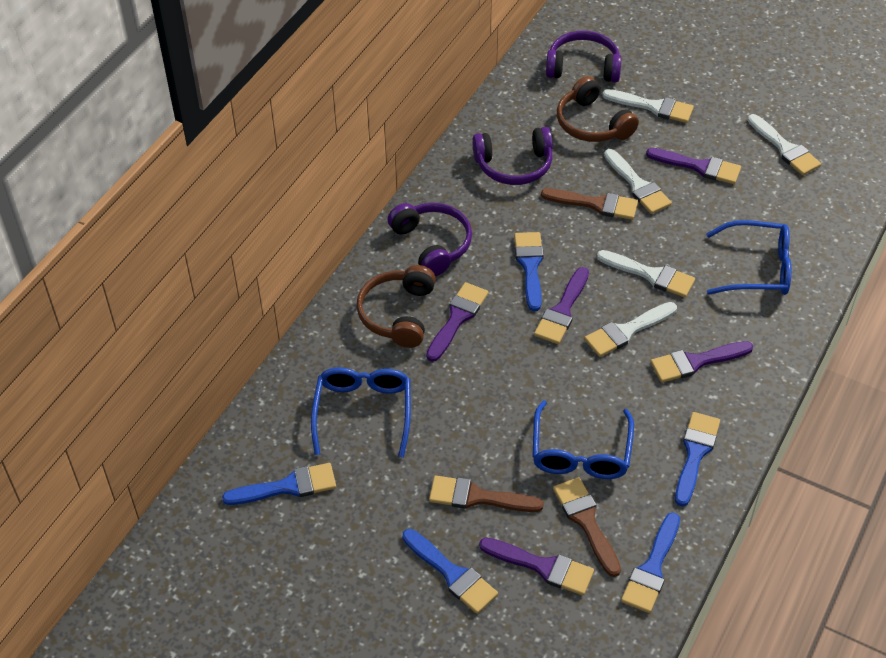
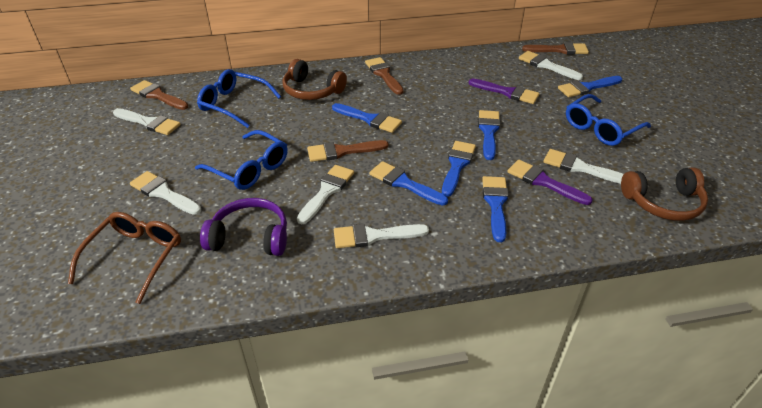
blue brush: 5 -> 6
brown brush: 3 -> 4
brown glasses: 0 -> 1
purple brush: 5 -> 2
purple headphones: 3 -> 1
white brush: 5 -> 6

